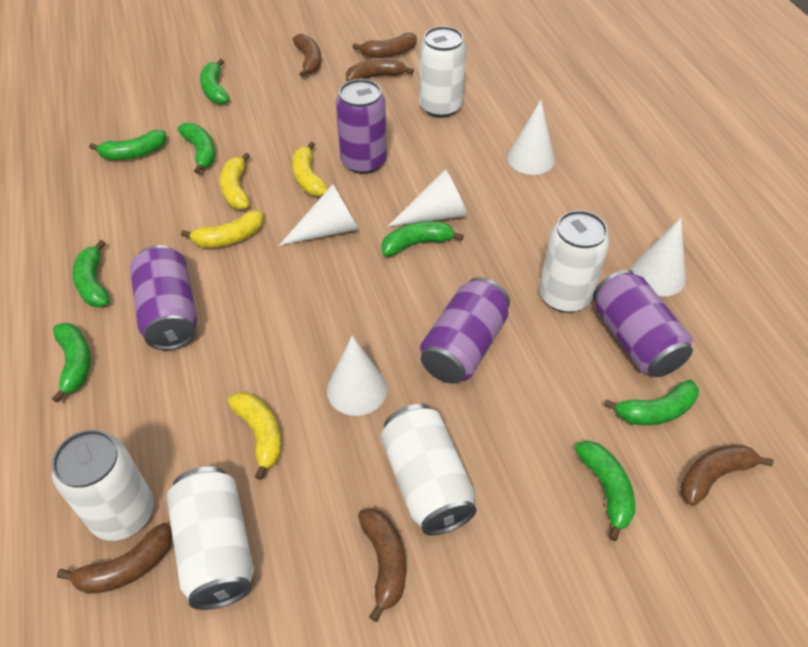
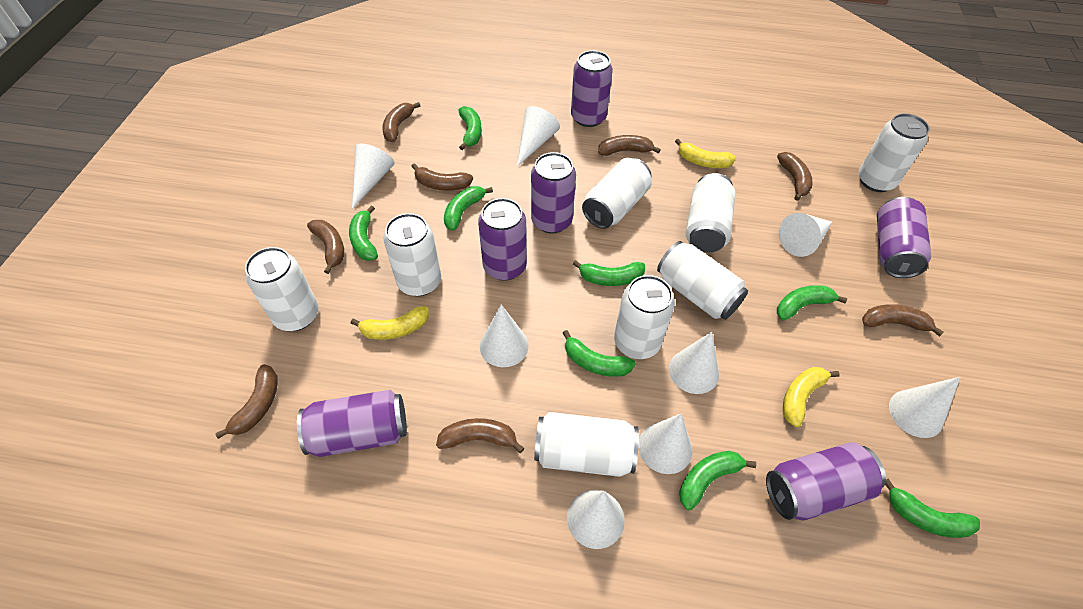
brown banana: 6 -> 8
purple can: 4 -> 6
white can: 5 -> 8
white cone: 5 -> 8
yellow banana: 4 -> 3

